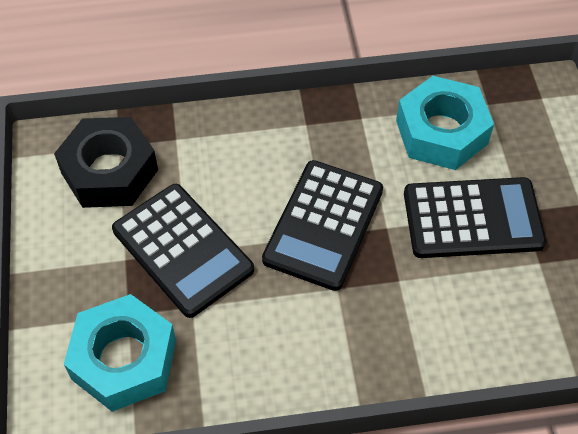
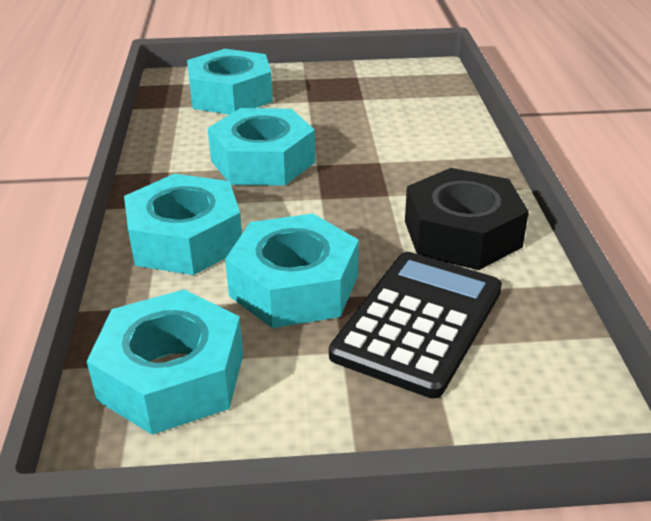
black calculator: 3 -> 1
turquoise nut: 2 -> 5

